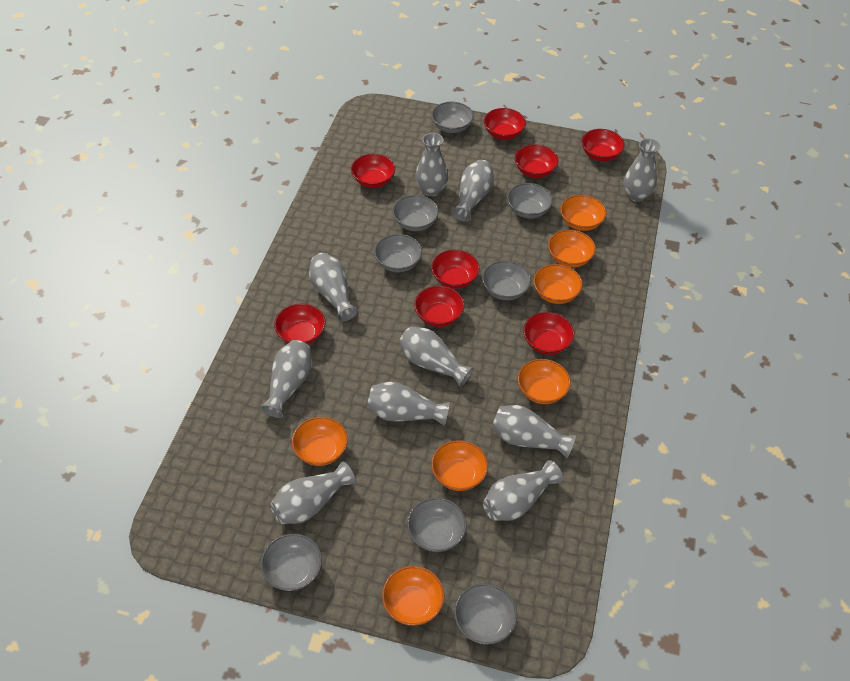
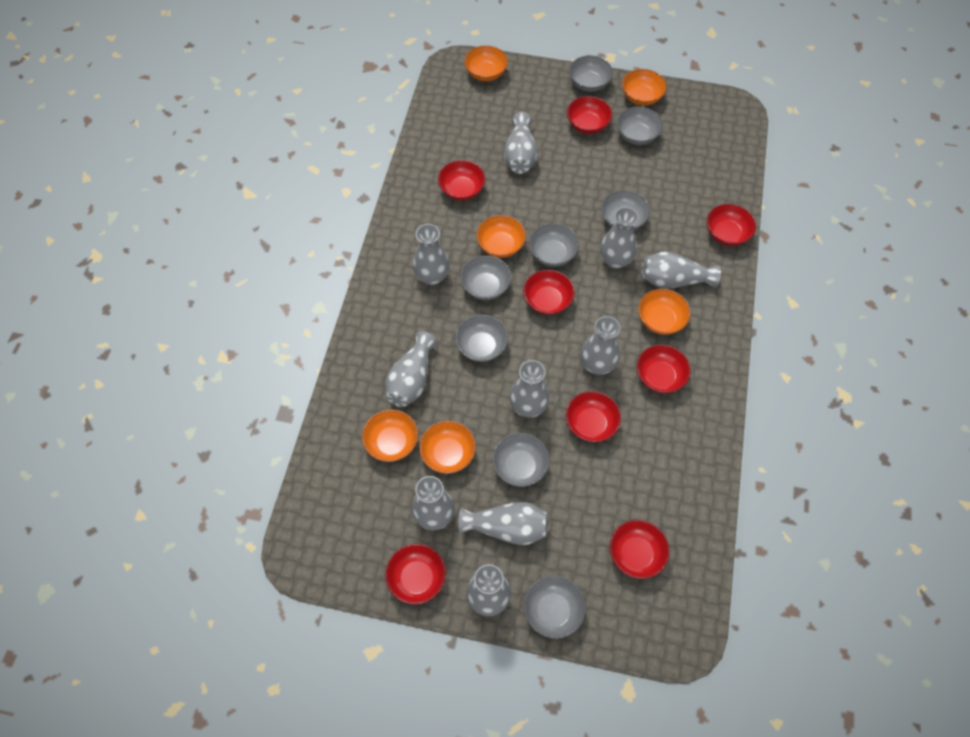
orange bowl: 7 -> 6

